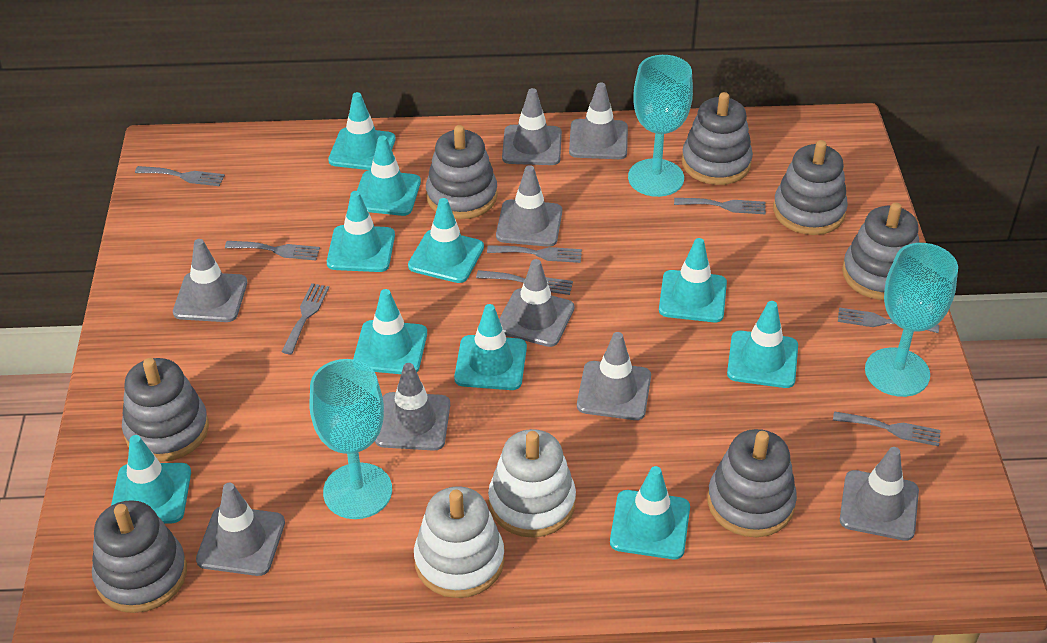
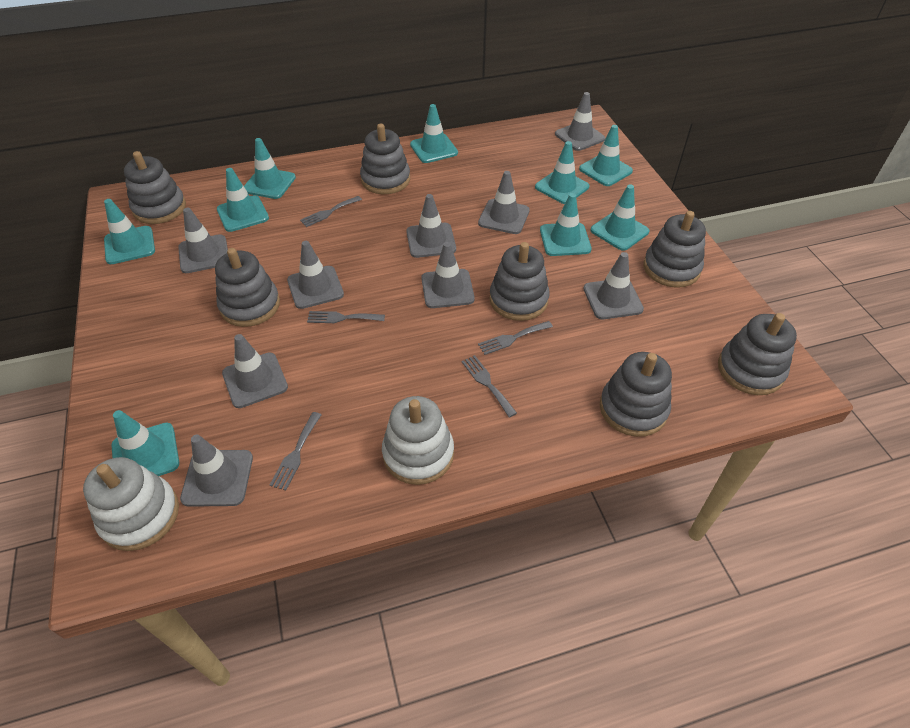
grey fork: 8 -> 5
turquoise goblet: 3 -> 0
turquoise traffic cone: 10 -> 9

